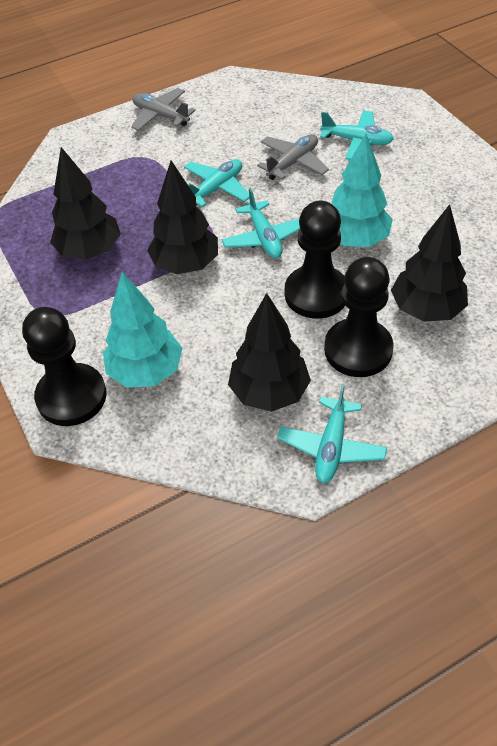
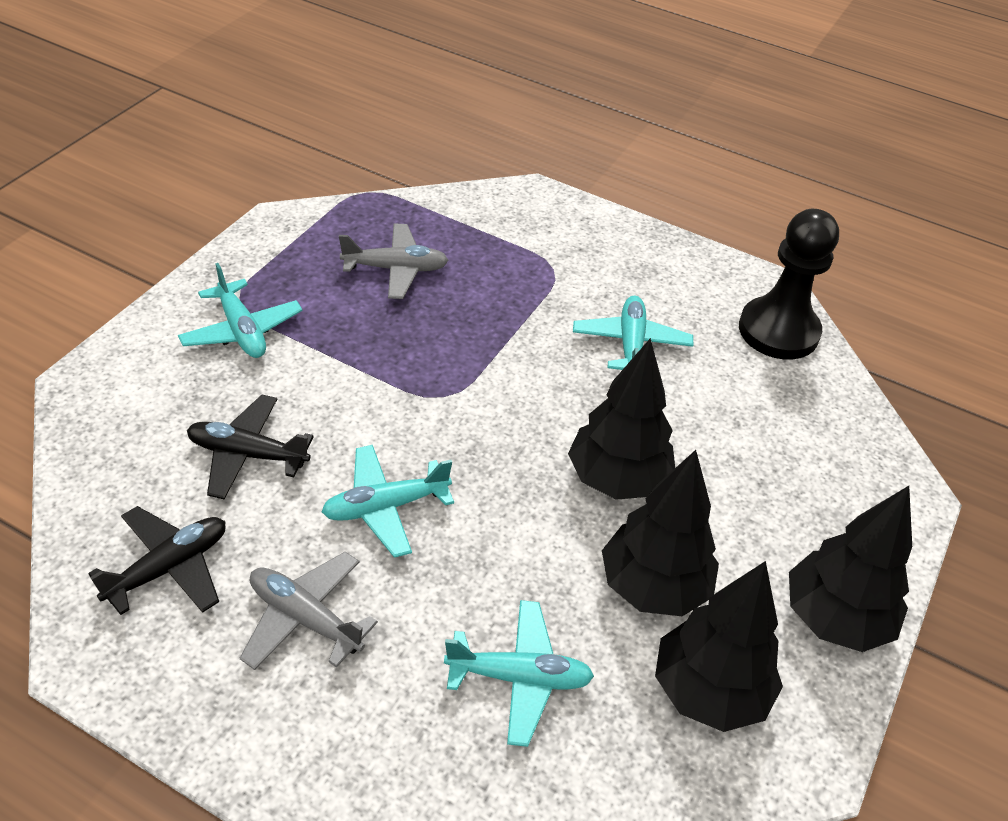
black pawn: 3 -> 1
black plane: 0 -> 2
turquoise tree: 2 -> 0

